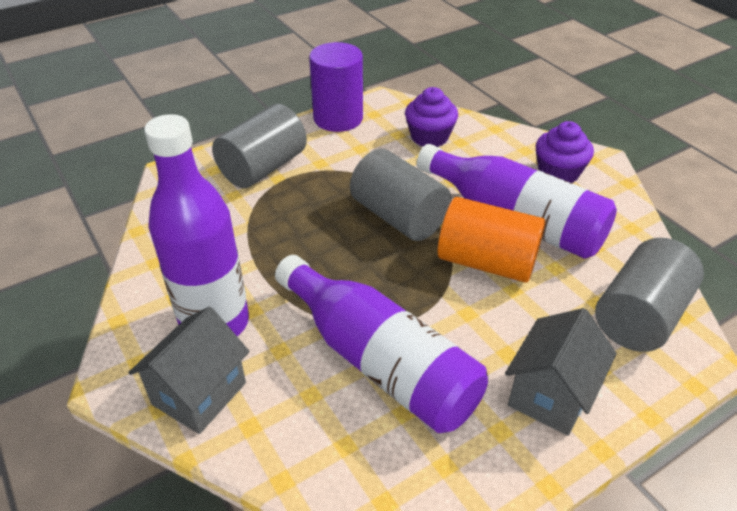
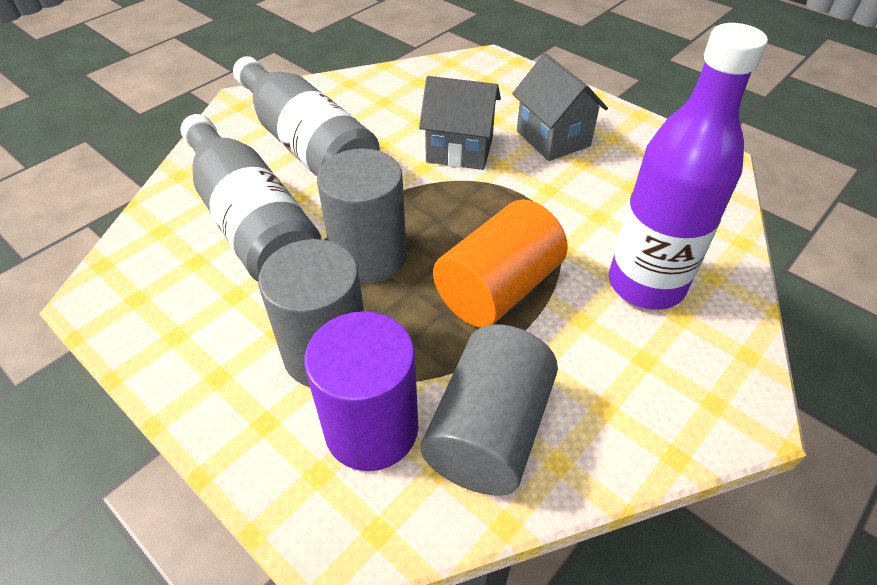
grey bottle: 0 -> 2
purple bottle: 3 -> 1
purple cupcake: 2 -> 0

